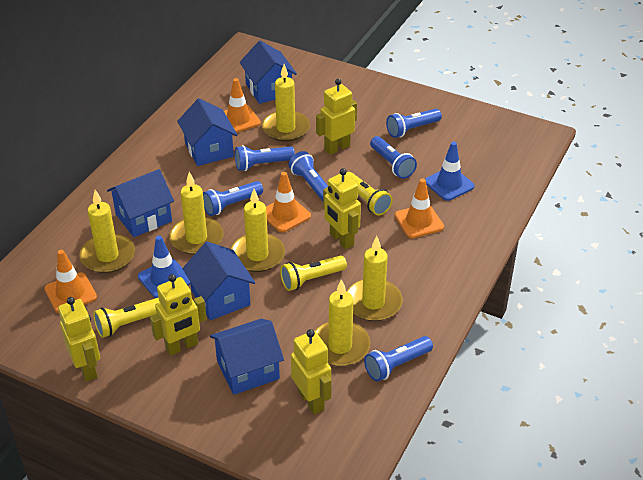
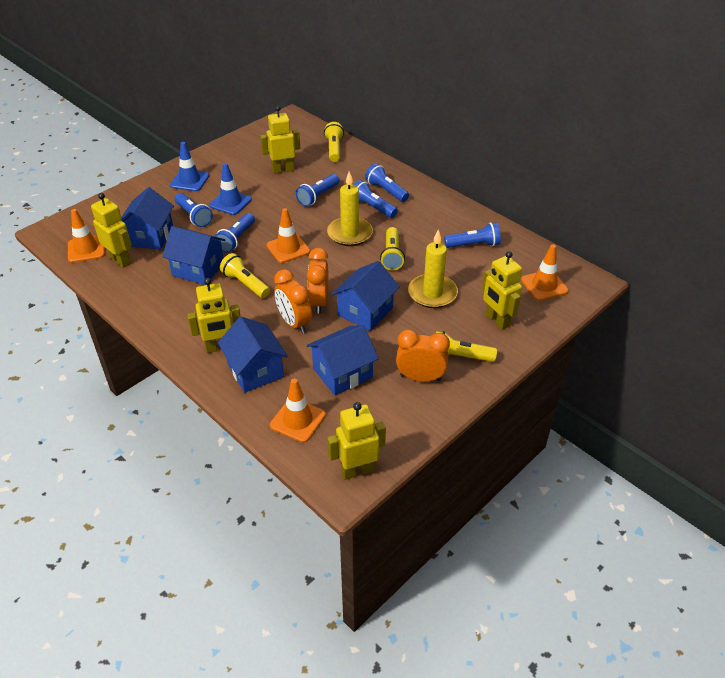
orange clock: 0 -> 3
yellow candle: 6 -> 2
yellow flashlight: 3 -> 4

